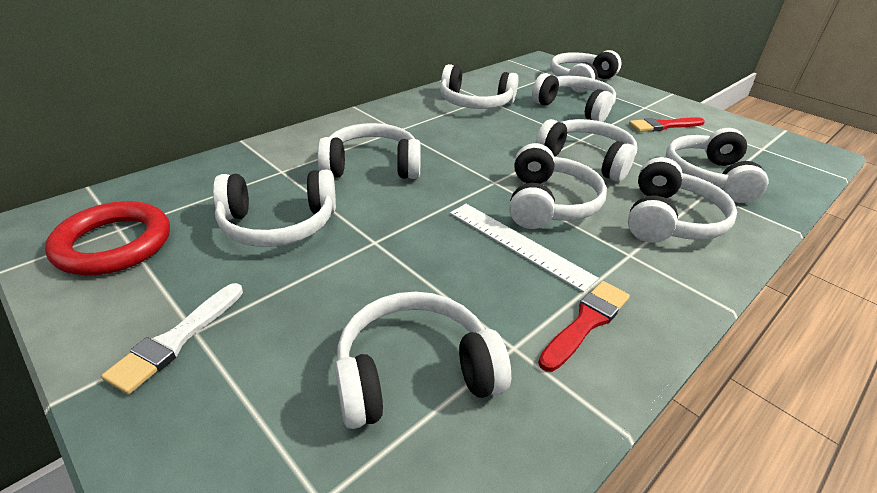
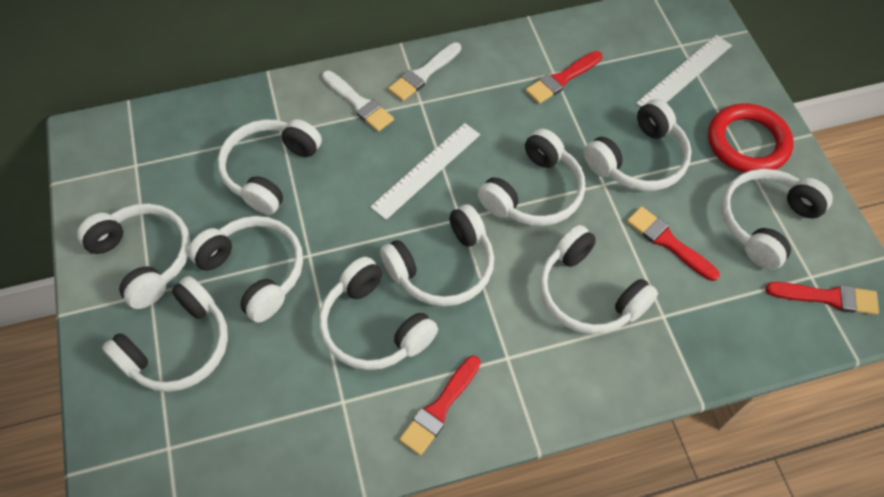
red brush: 2 -> 4
white brush: 1 -> 2
white ruler: 1 -> 2

